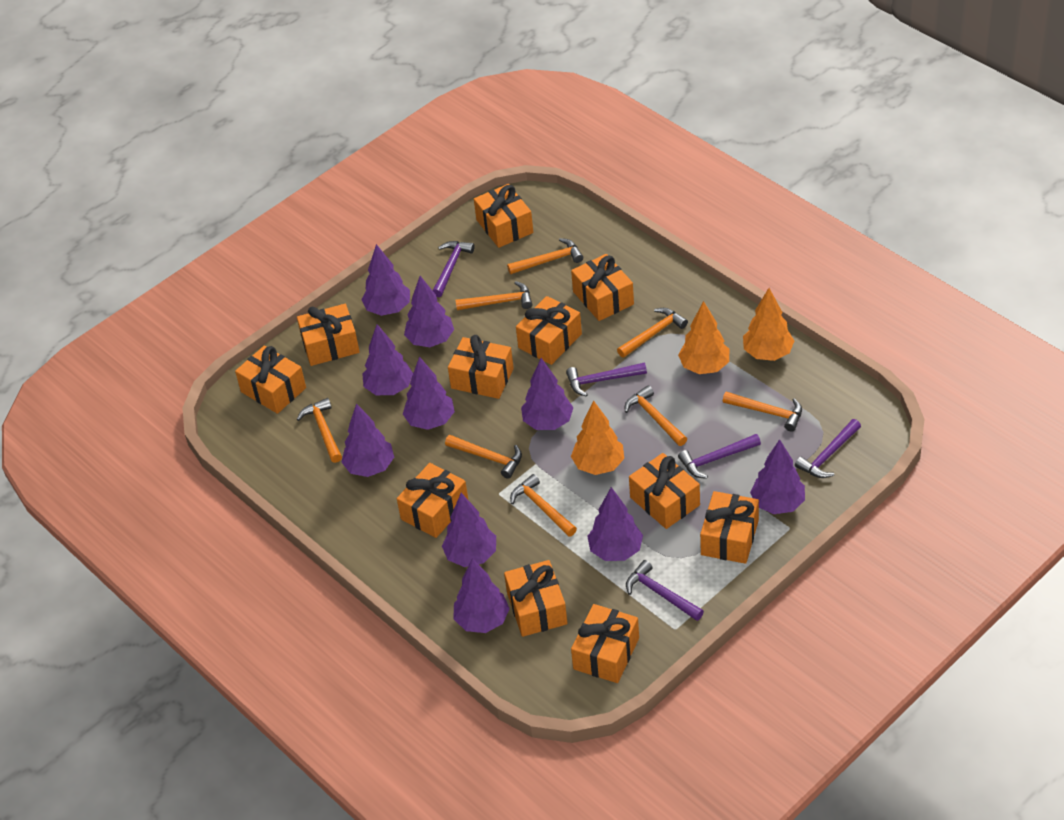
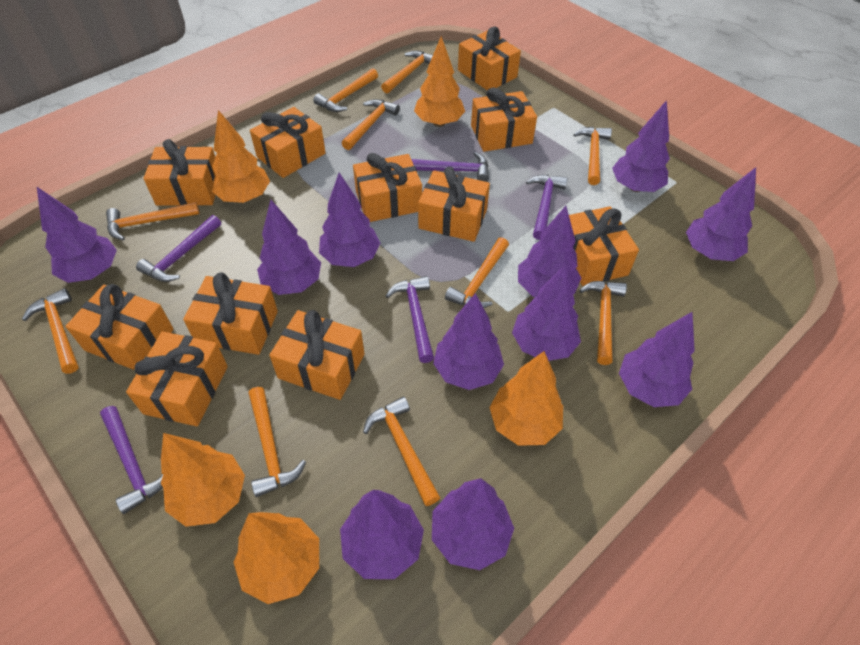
orange hammer: 8 -> 10
orange tree: 3 -> 5
purple tree: 10 -> 11

